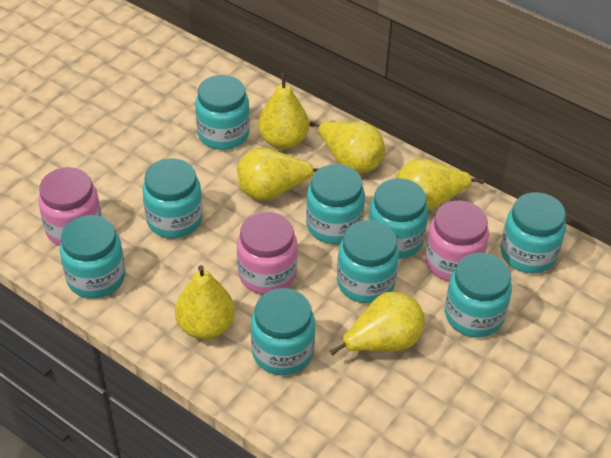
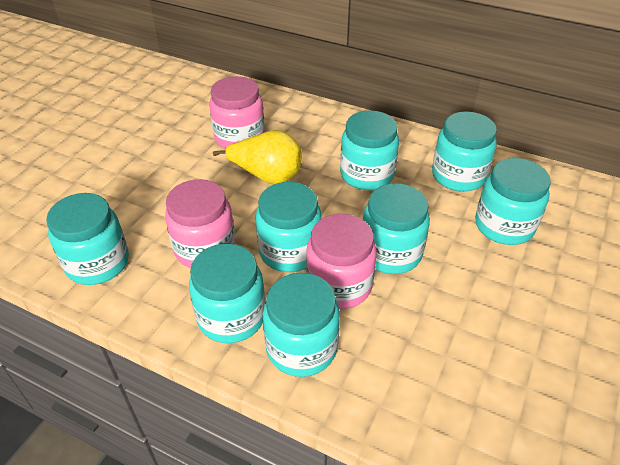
turquoise jar: 9 -> 8
yellow pear: 6 -> 1

